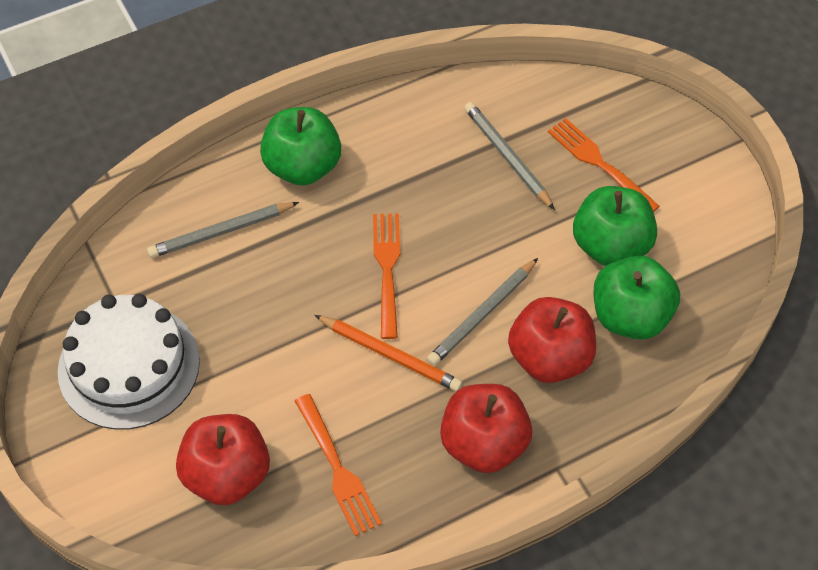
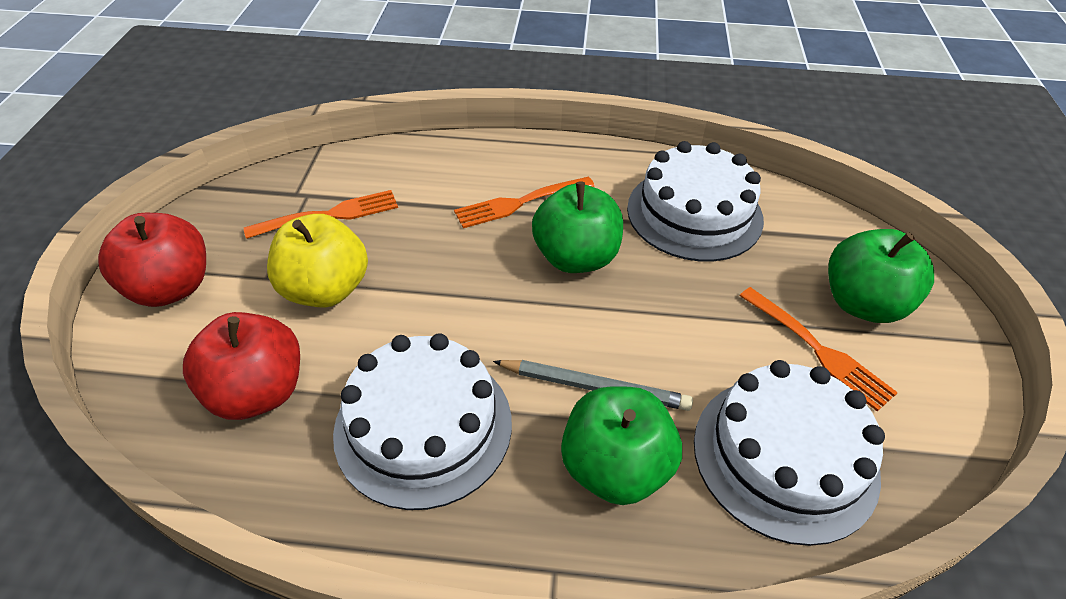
grey pencil: 3 -> 1
orange pencil: 1 -> 0
red apple: 3 -> 2
white cake: 1 -> 3
yellow apple: 0 -> 1

